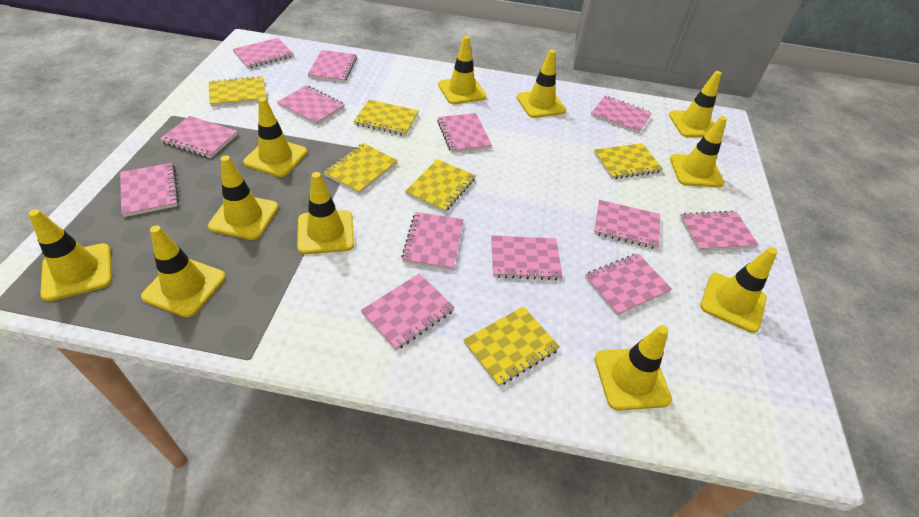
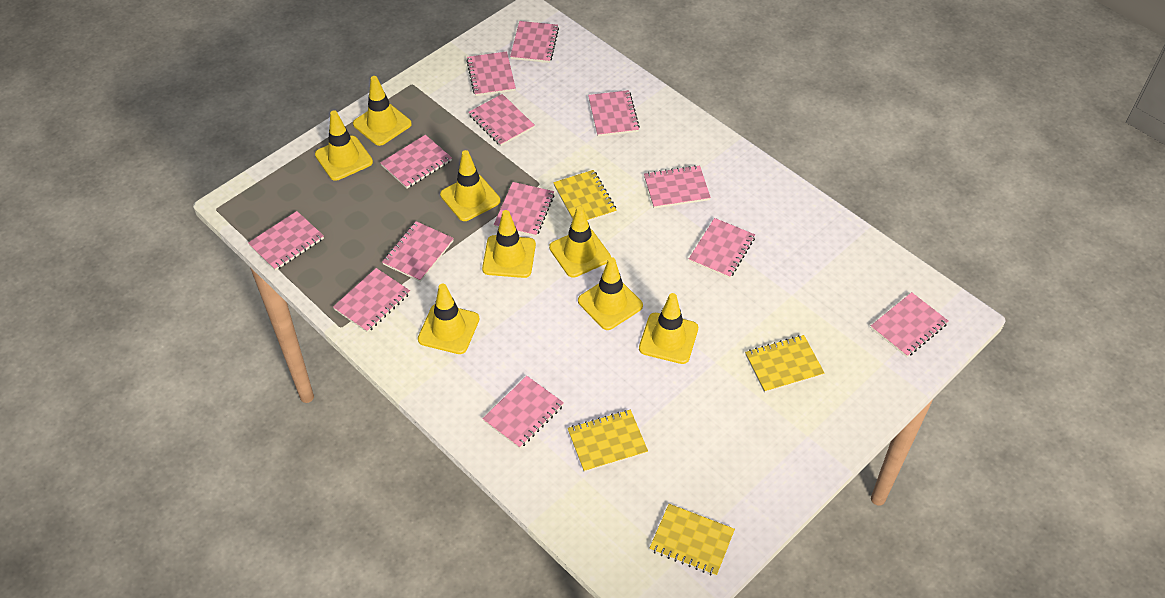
yellow notebook: 6 -> 4
yellow traffic cone: 11 -> 8

